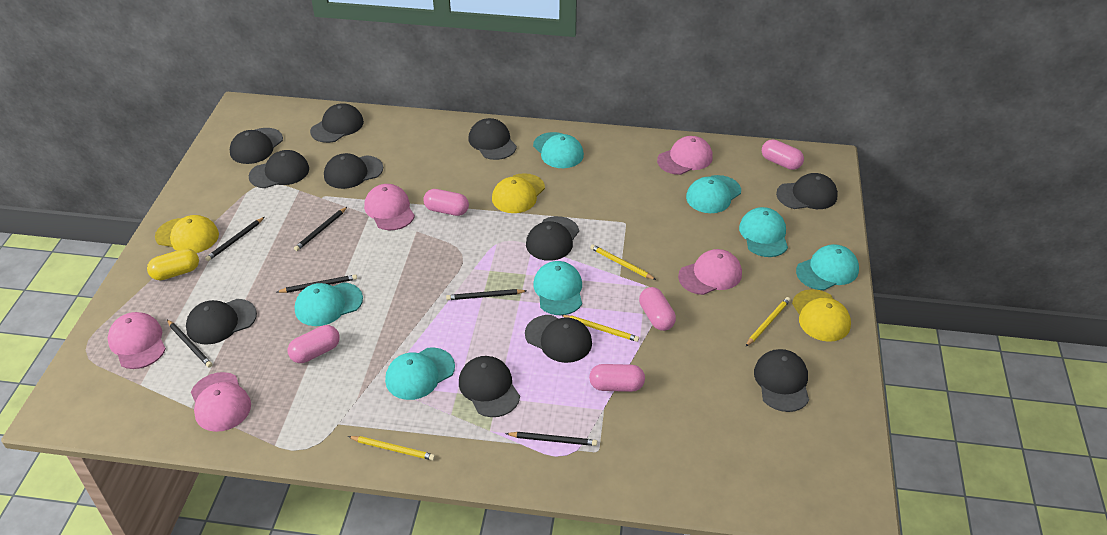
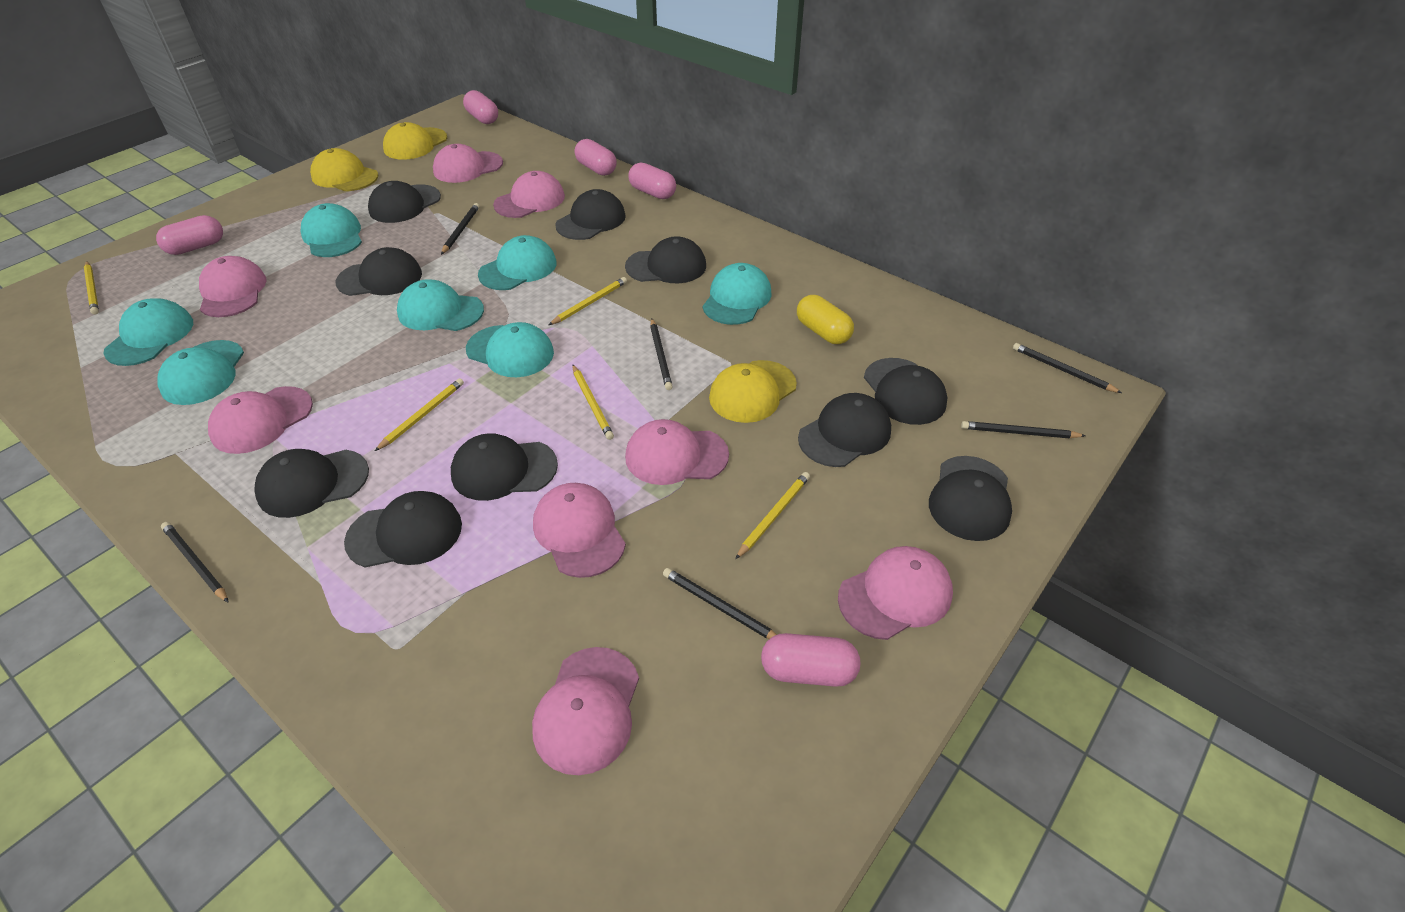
black cap: 11 -> 10
pink cap: 5 -> 8
yellow pencil: 4 -> 5

